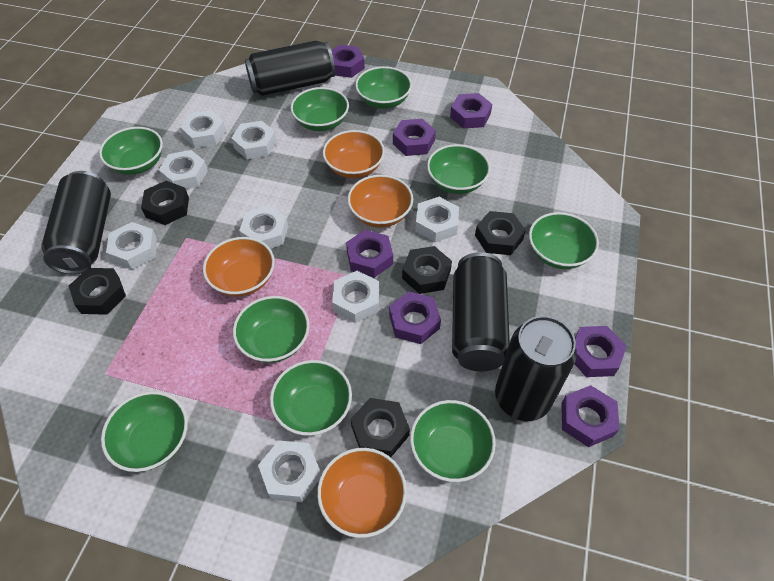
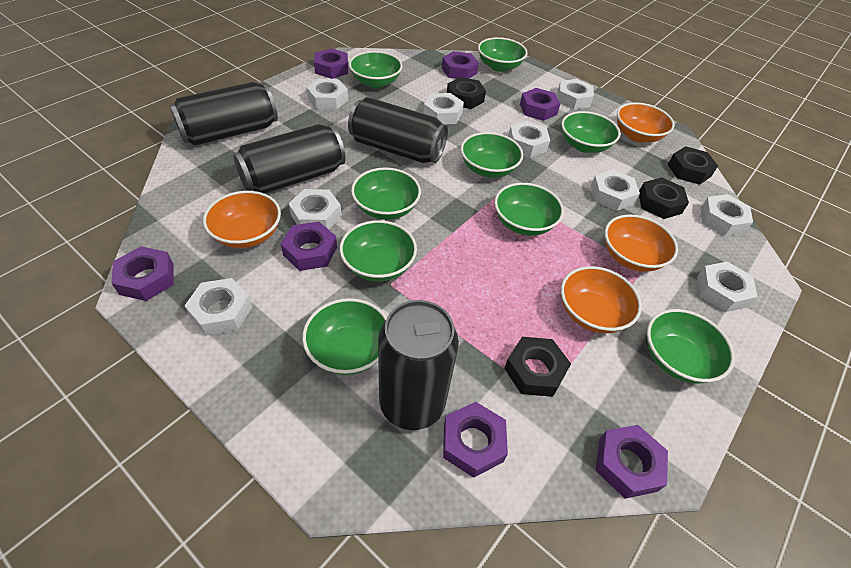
black nut: 5 -> 4
white nut: 8 -> 9

